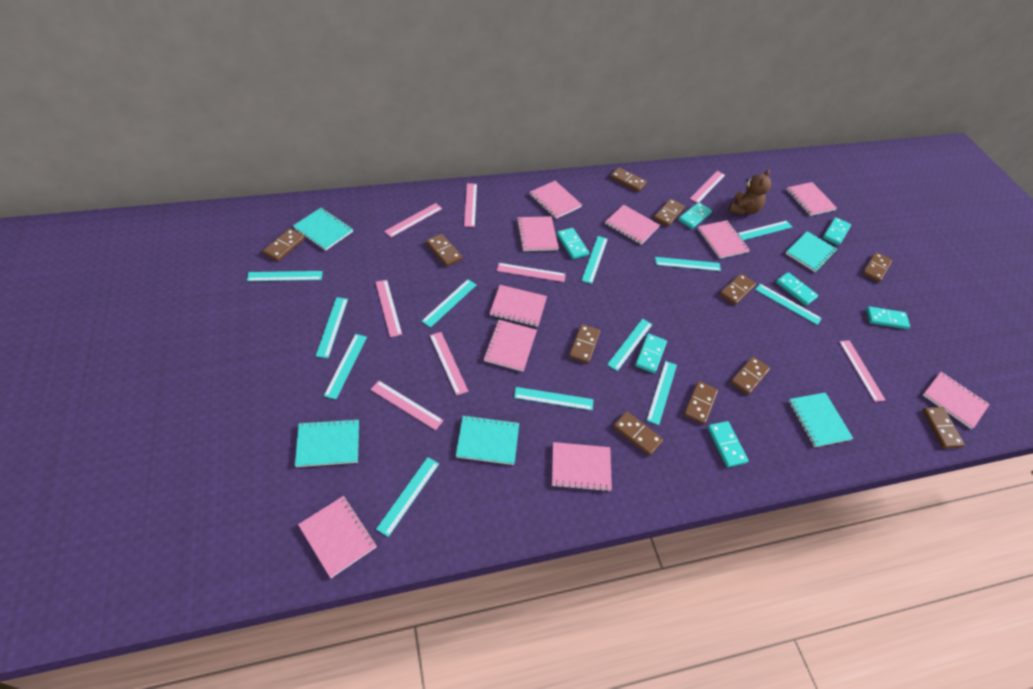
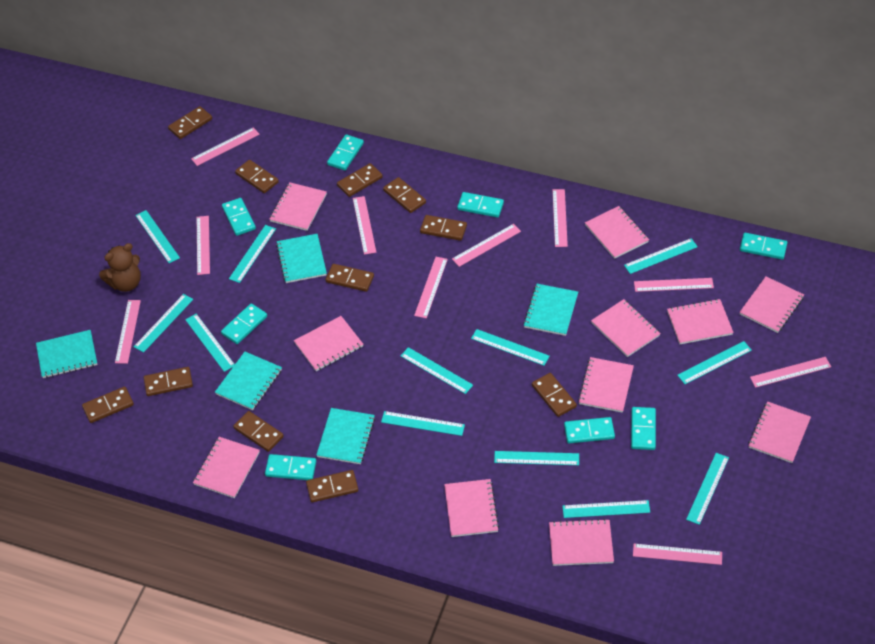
pink notebook: 10 -> 11
pink ruler: 8 -> 10
turquoise domino: 7 -> 8

